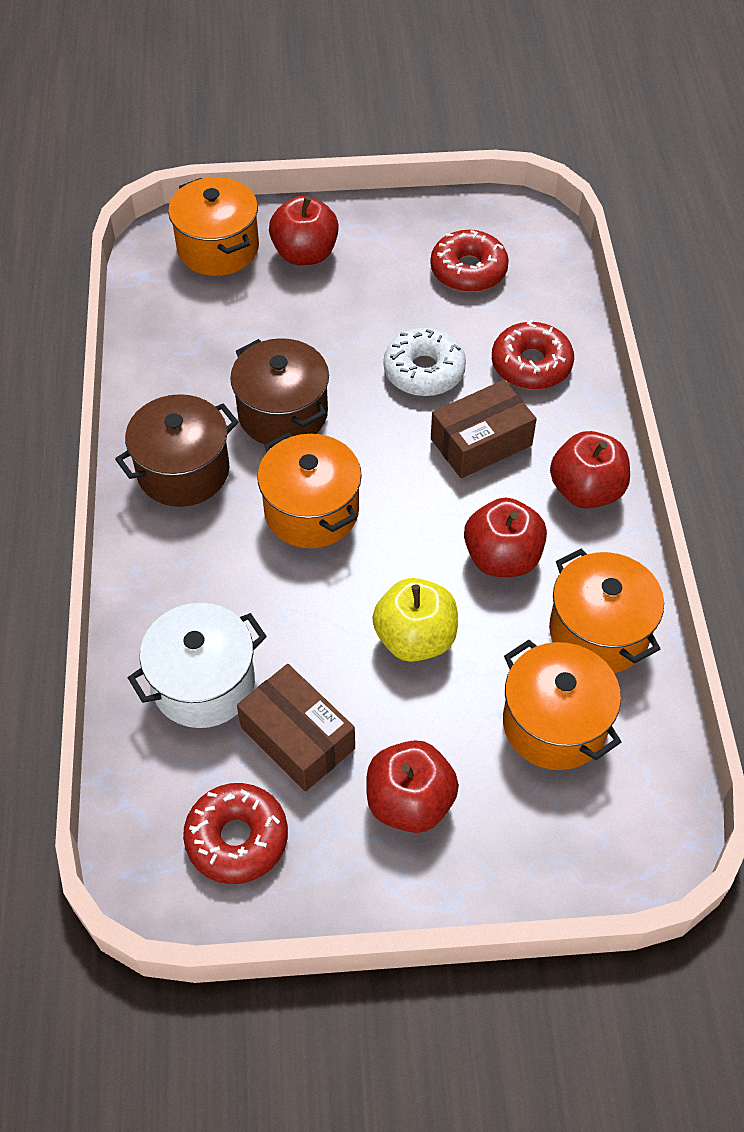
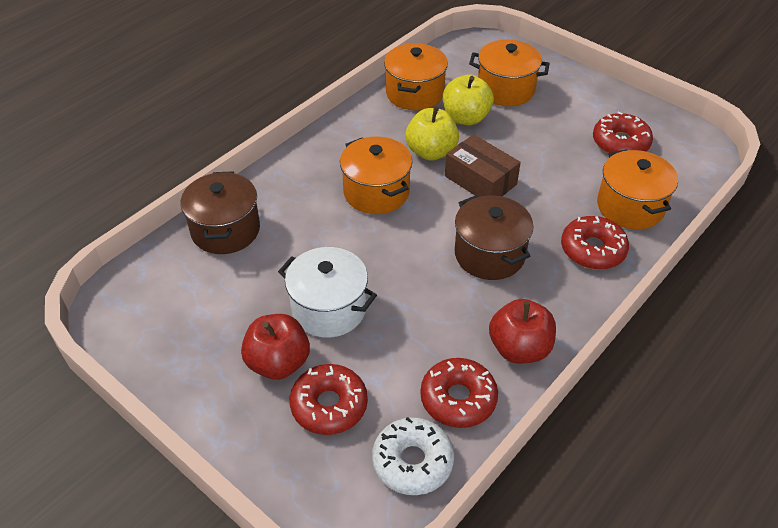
brown box: 2 -> 1
red apple: 4 -> 2
red donut: 3 -> 4
yellow apple: 1 -> 2

